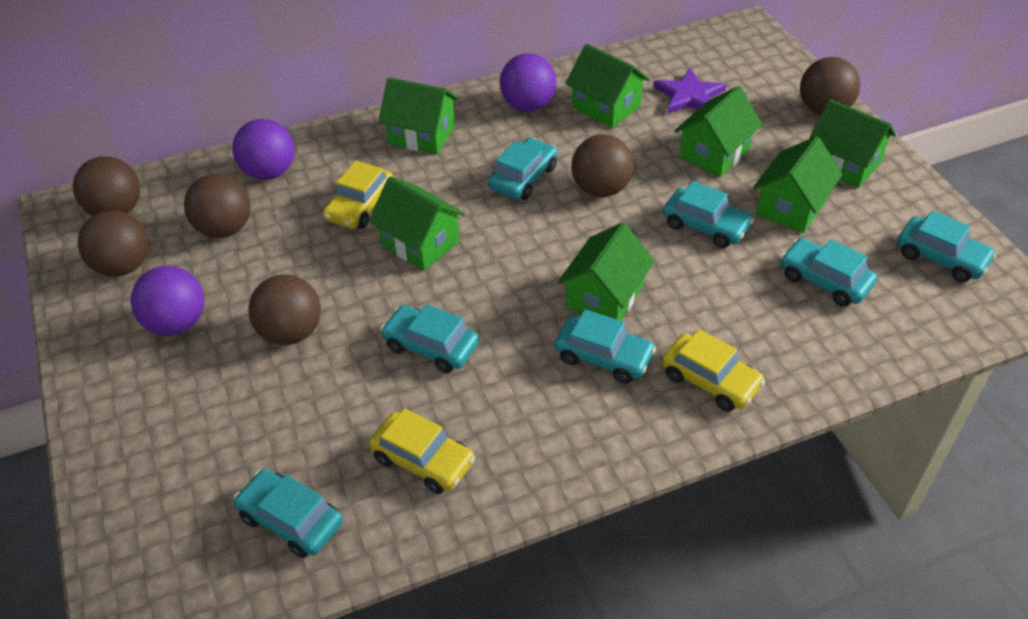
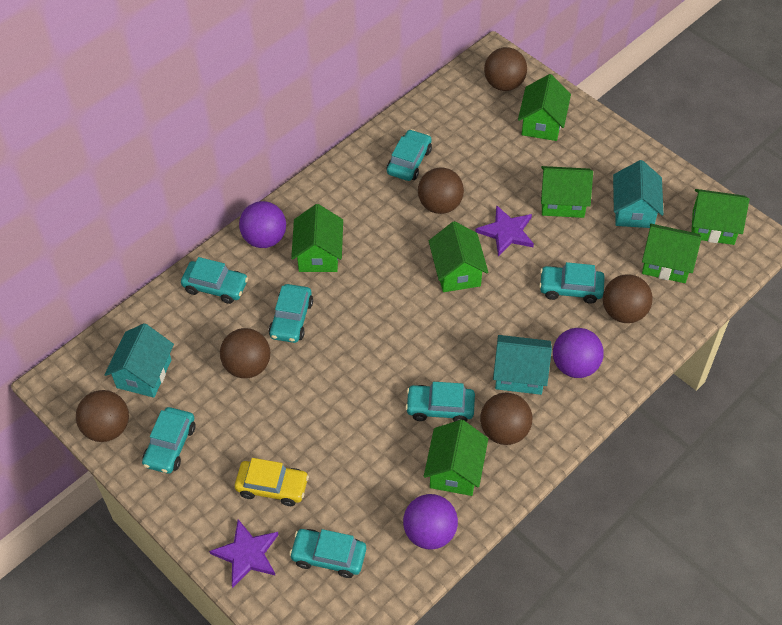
purple star: 1 -> 2
turquoise house: 0 -> 3
yellow car: 3 -> 1

